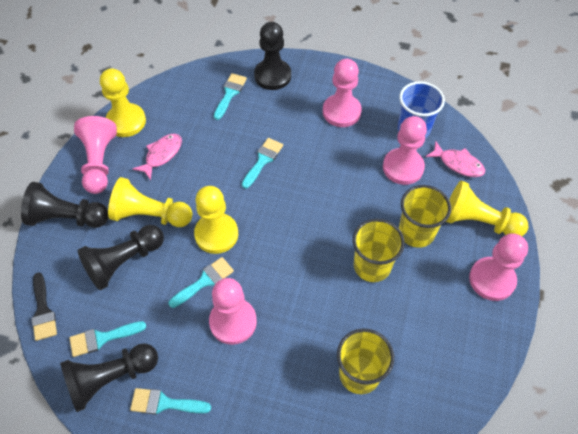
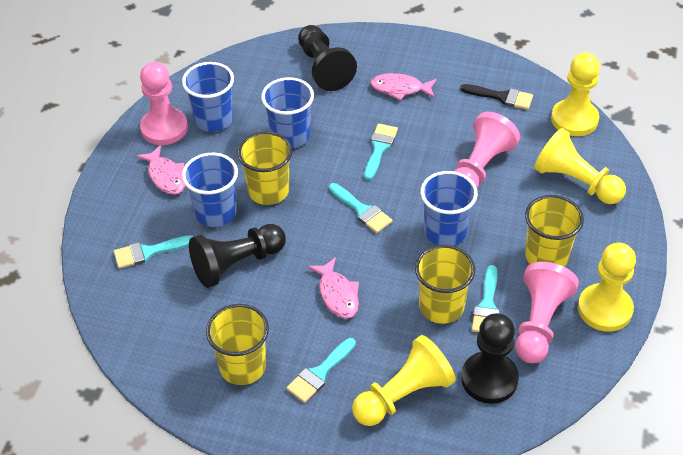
black pawn: 4 -> 3
blue cup: 1 -> 4
pink fish: 2 -> 3
pink pawn: 5 -> 3
yellow cup: 3 -> 4

